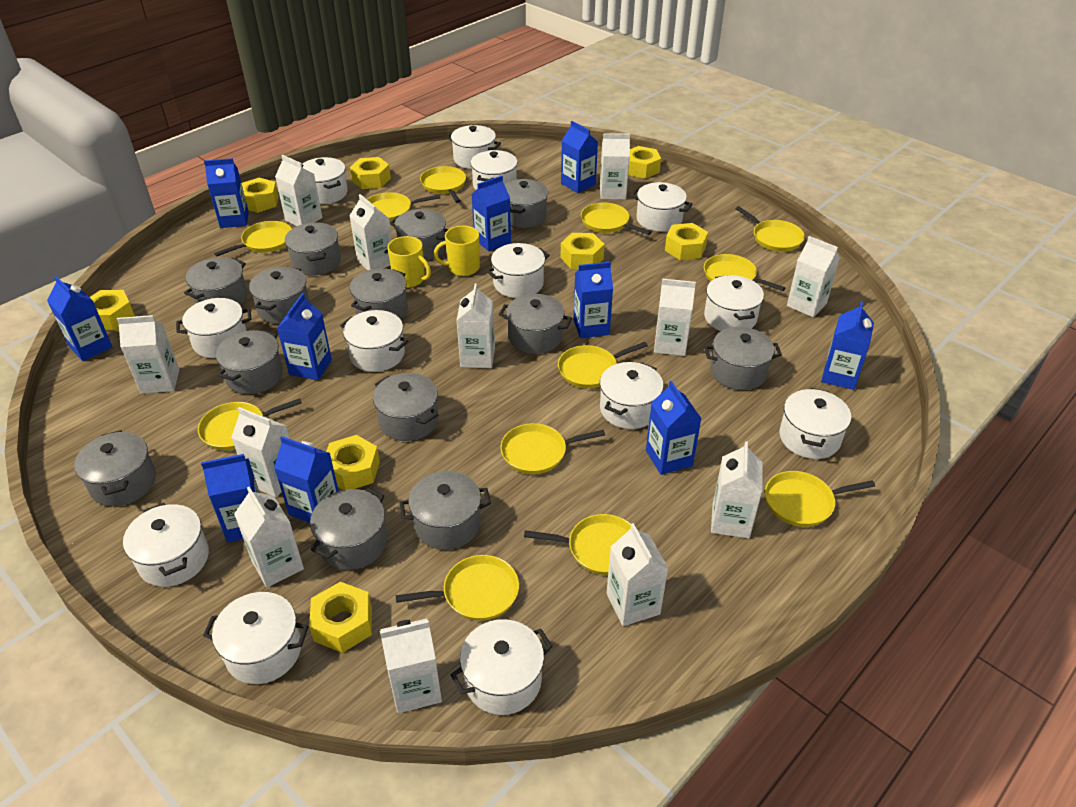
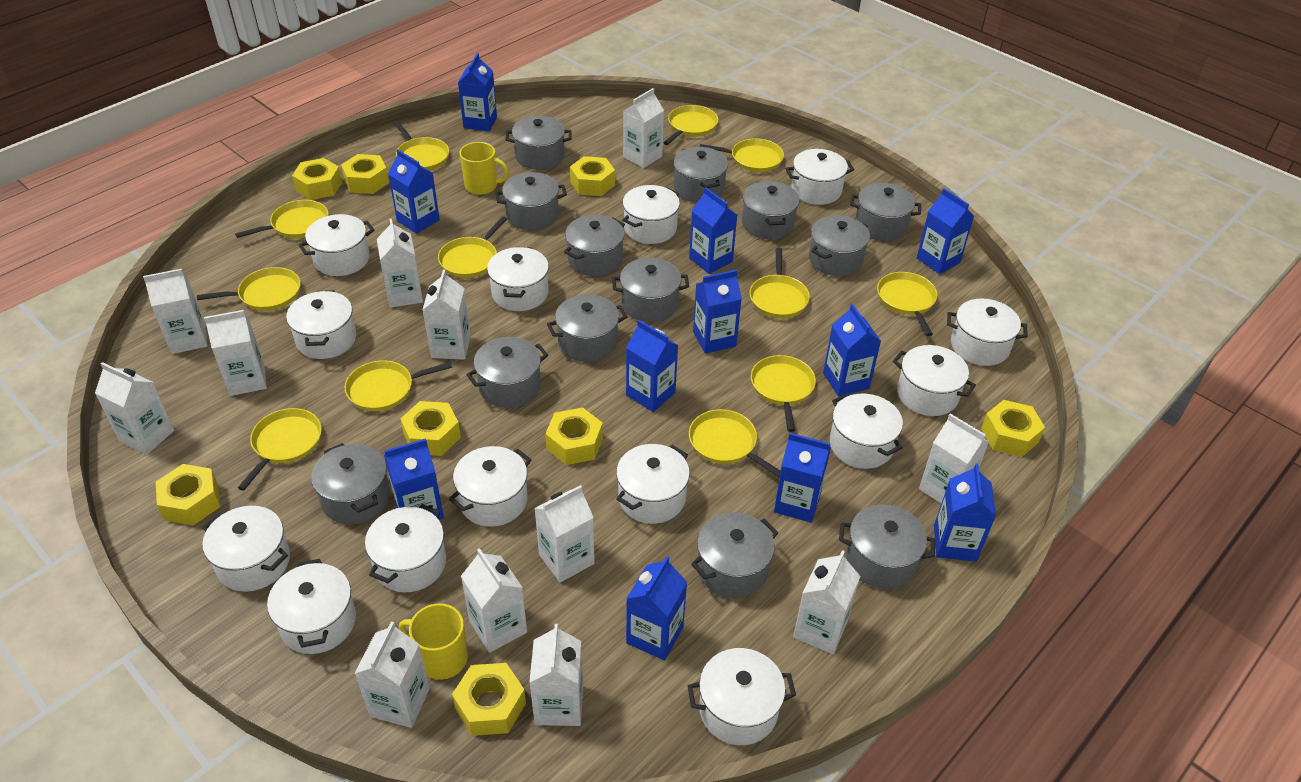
blue carton: 10 -> 11
white pot: 13 -> 14

